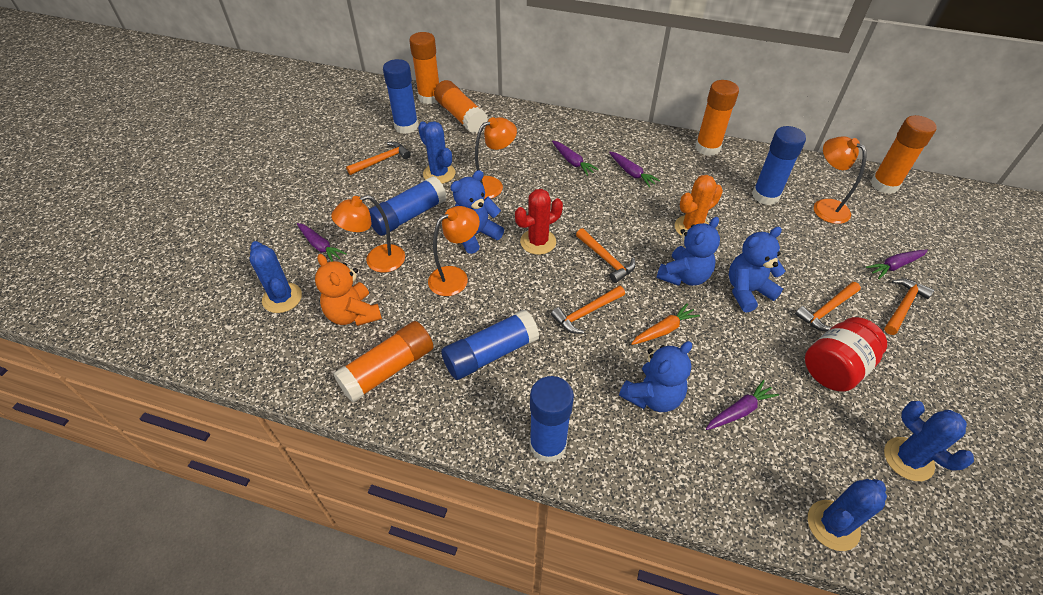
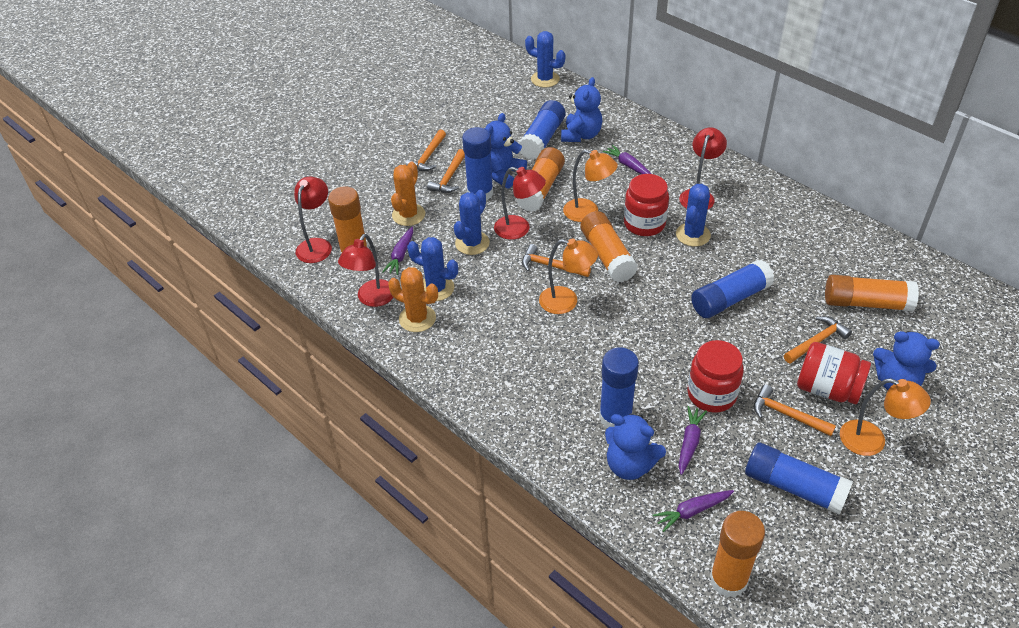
orange cactus: 1 -> 2
orange carrot: 1 -> 0
orange lamp: 4 -> 3
orange teddy bear: 1 -> 0
purple carrot: 5 -> 4
red cactus: 1 -> 0
red jar: 1 -> 3
red lamp: 0 -> 4

